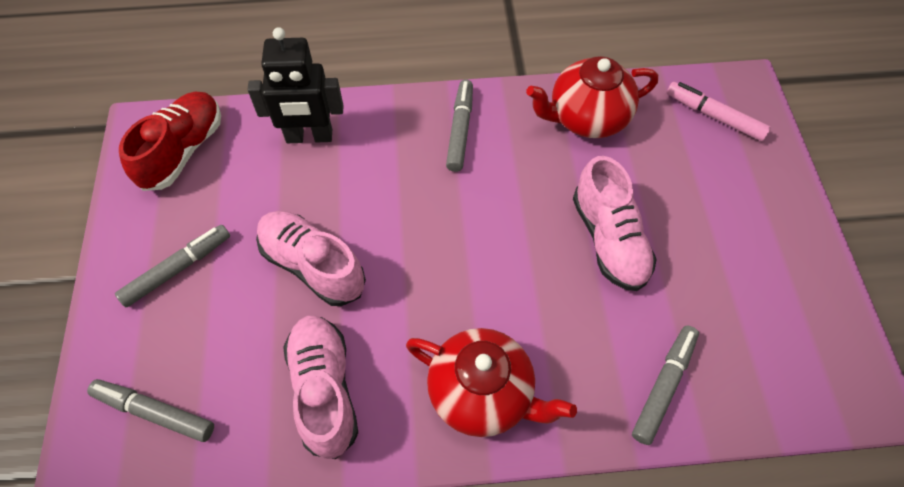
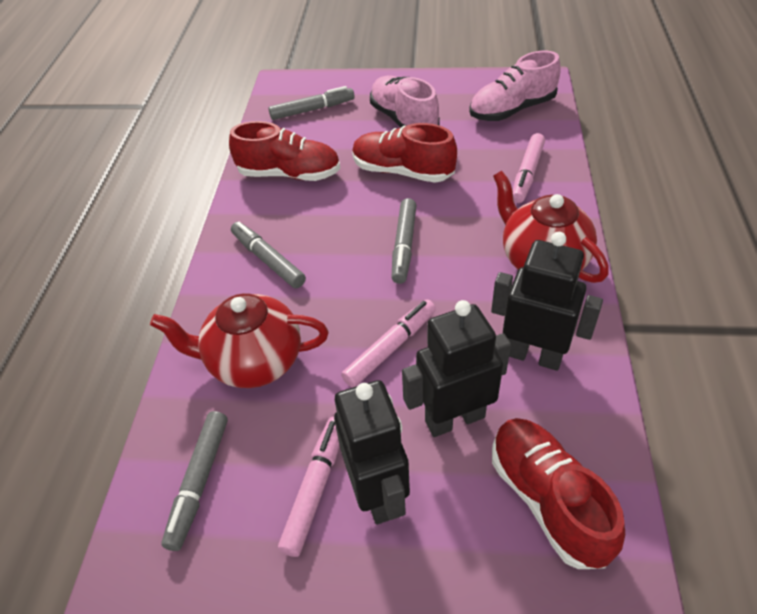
black robot: 1 -> 3
pink marker: 1 -> 3
pink shoe: 3 -> 2
red shoe: 1 -> 3

